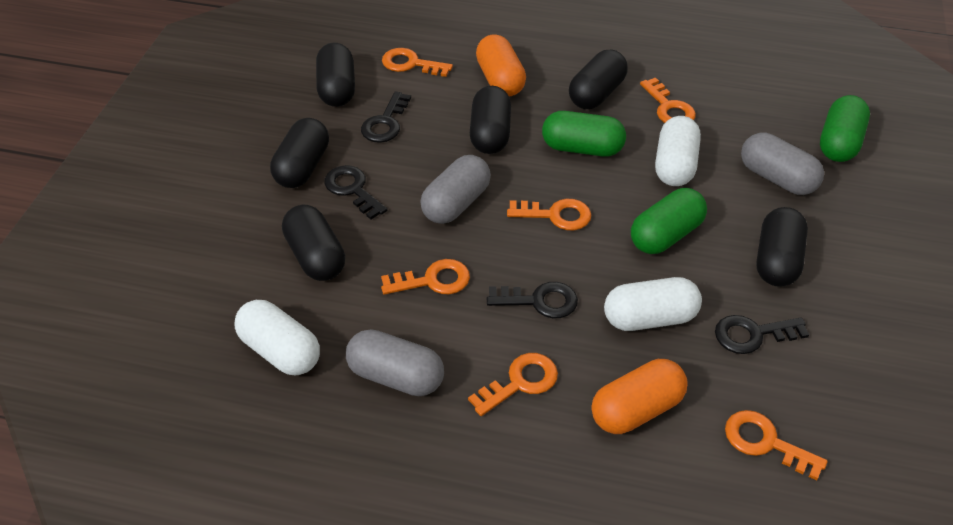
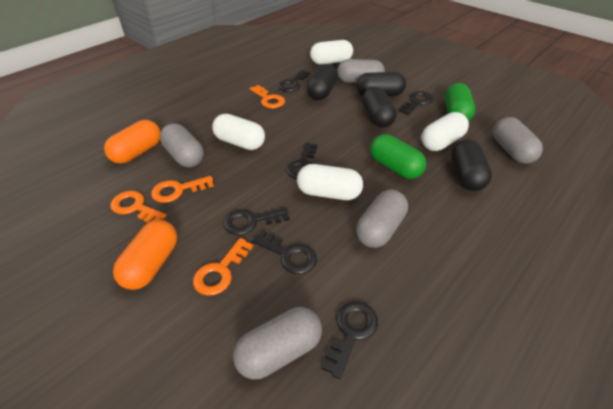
black capsule: 6 -> 4
black key: 4 -> 6
green capsule: 3 -> 2
grey capsule: 3 -> 5
orange key: 6 -> 4
white capsule: 3 -> 4

